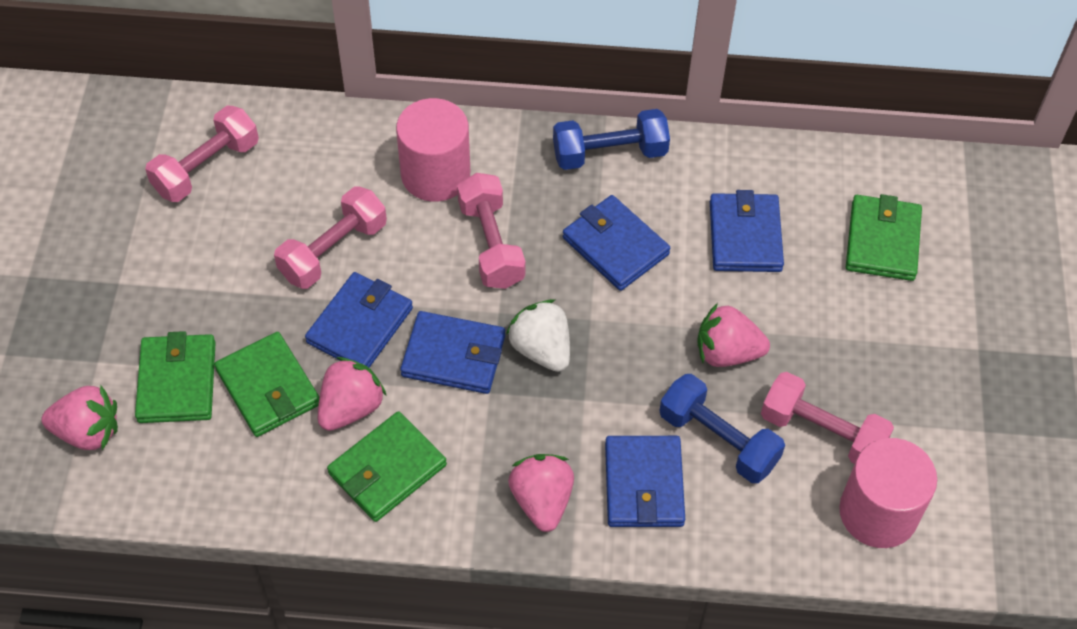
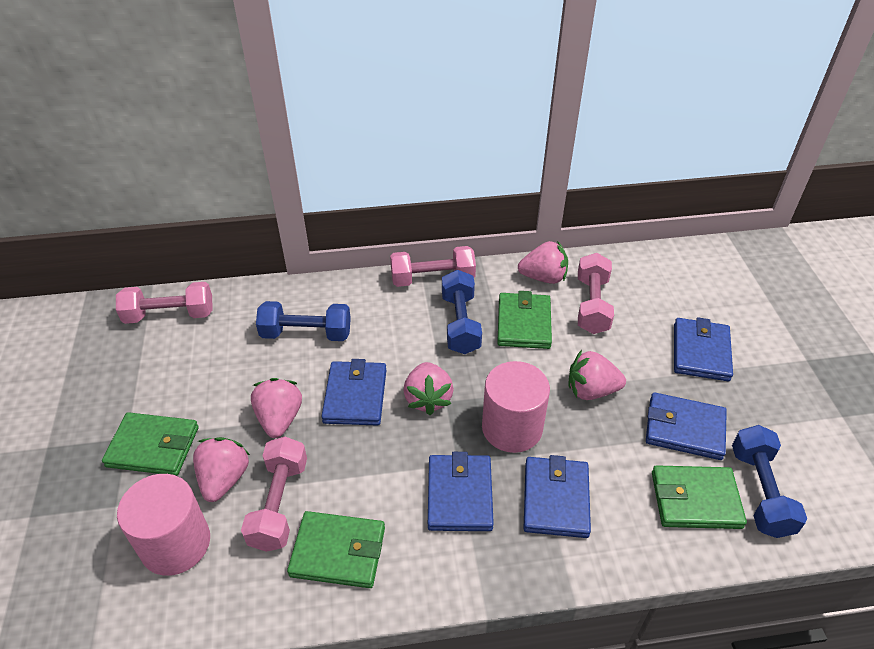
blue dumbbell: 2 -> 3
pink strawberry: 4 -> 5
white strawberry: 1 -> 0

